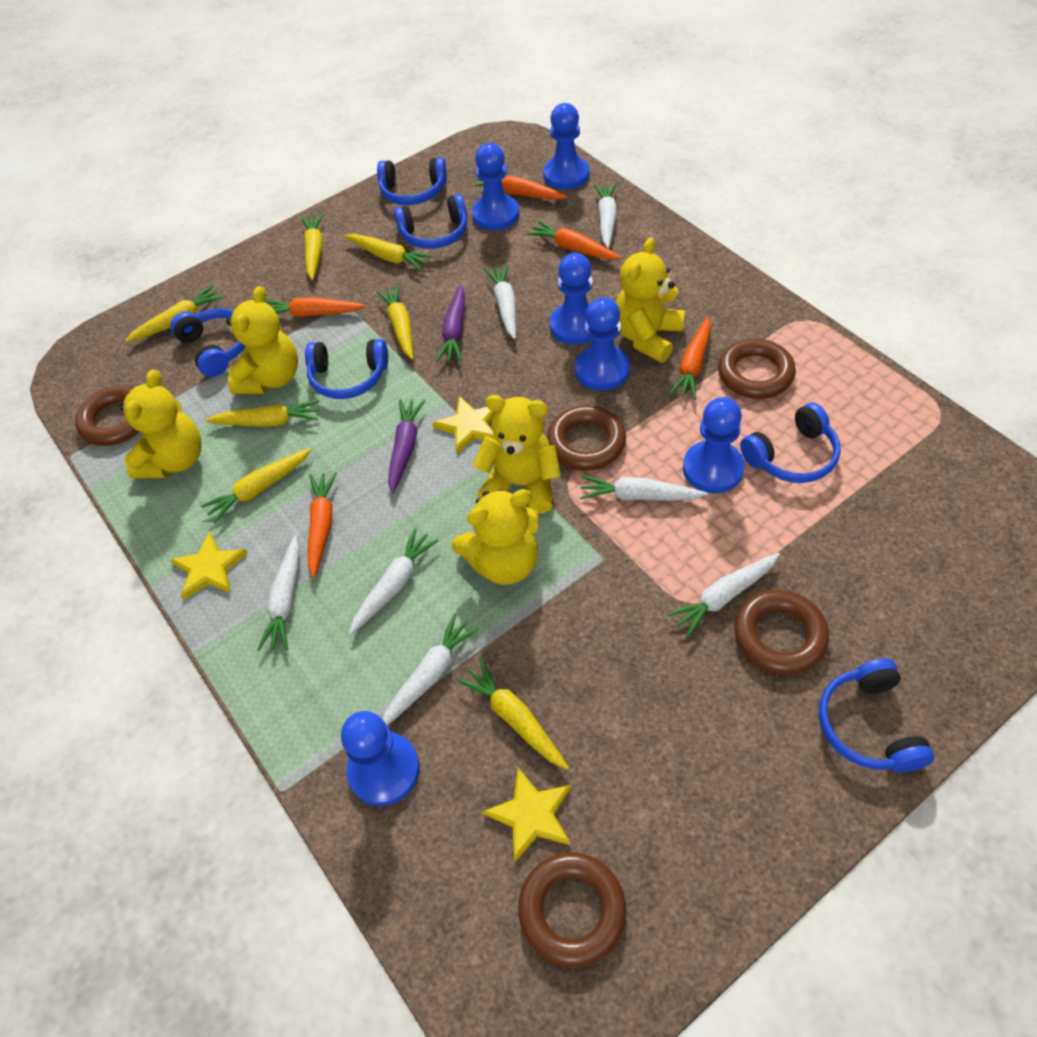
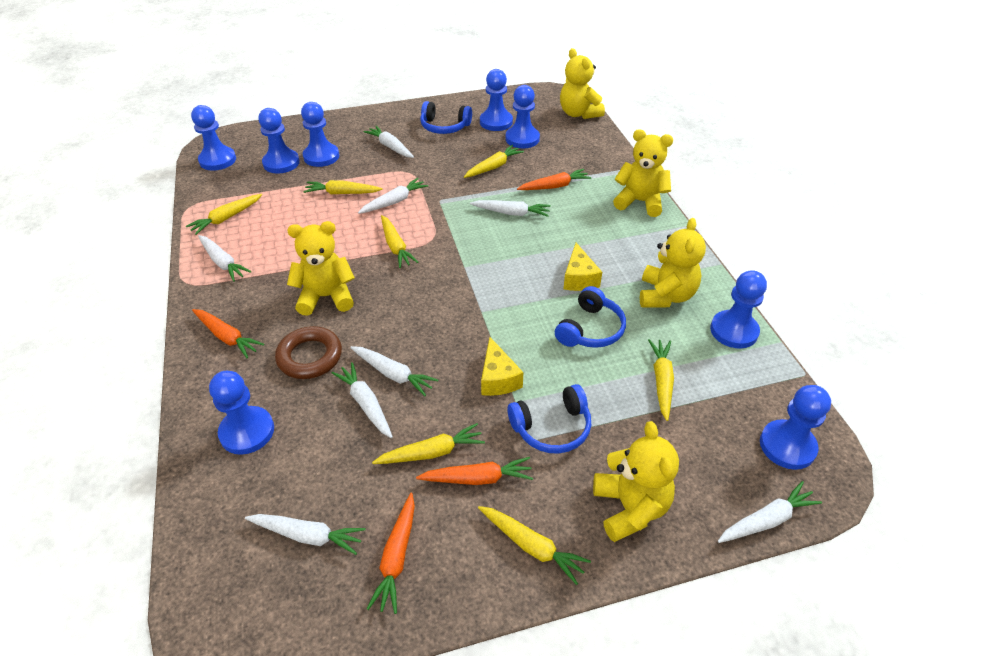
blue headphones: 6 -> 3
blue pawn: 6 -> 8
brown ring: 5 -> 1
orange carrot: 5 -> 4
purple carrot: 2 -> 0
white carrot: 7 -> 8
yellow cheese: 0 -> 2
yellow star: 3 -> 0

